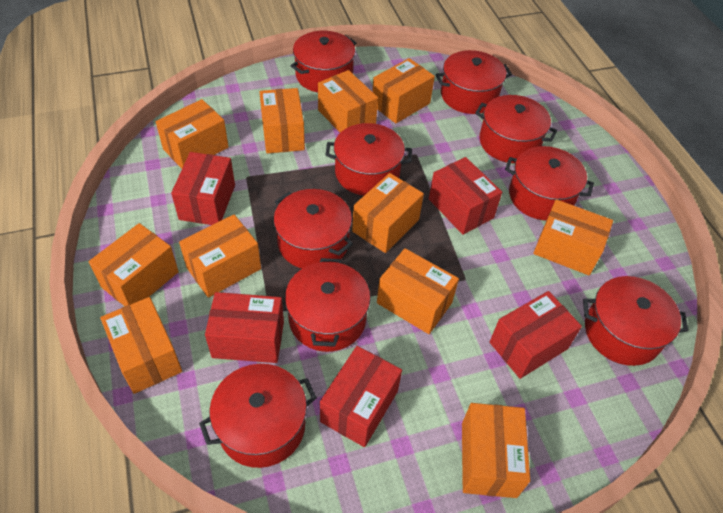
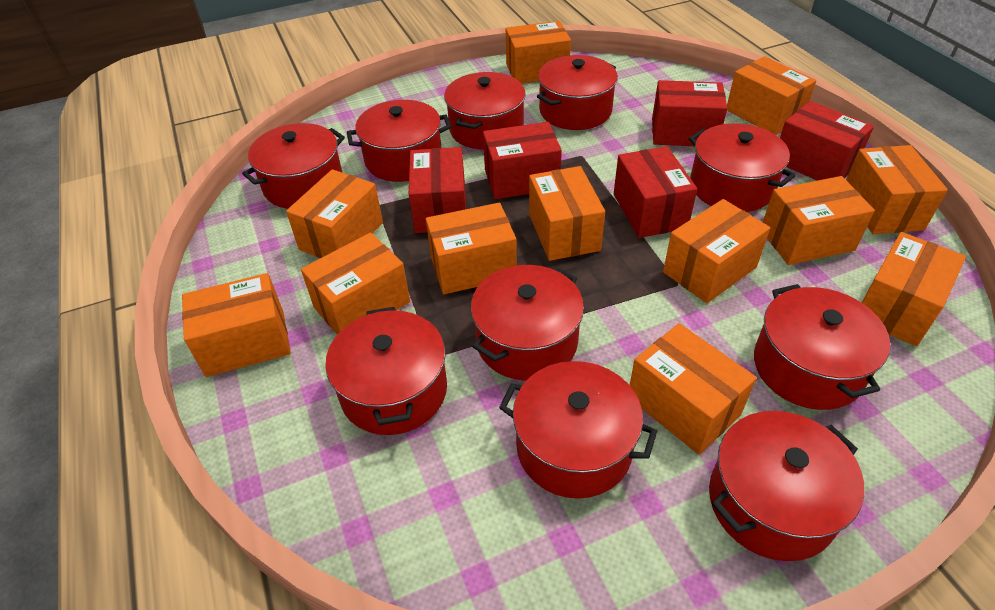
orange box: 11 -> 12
red pot: 9 -> 10

